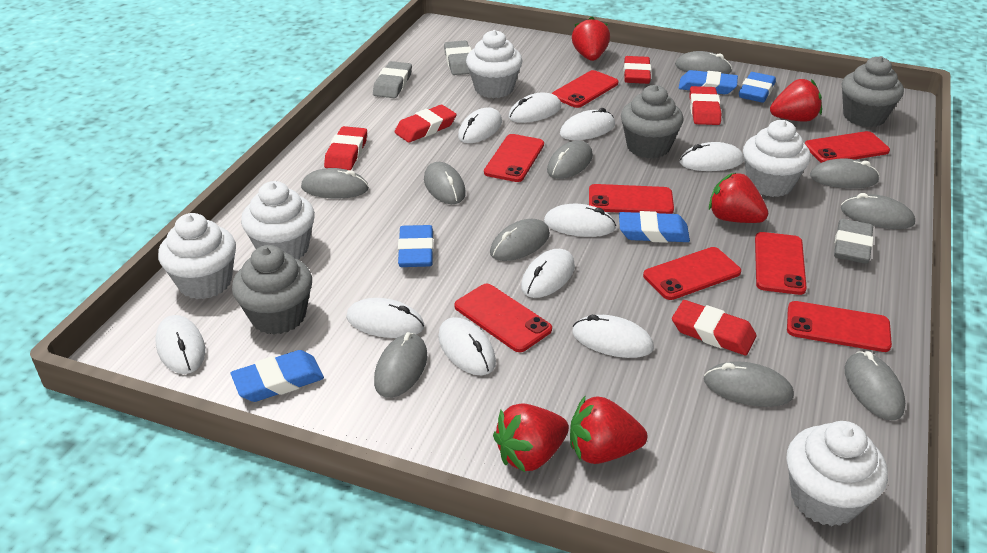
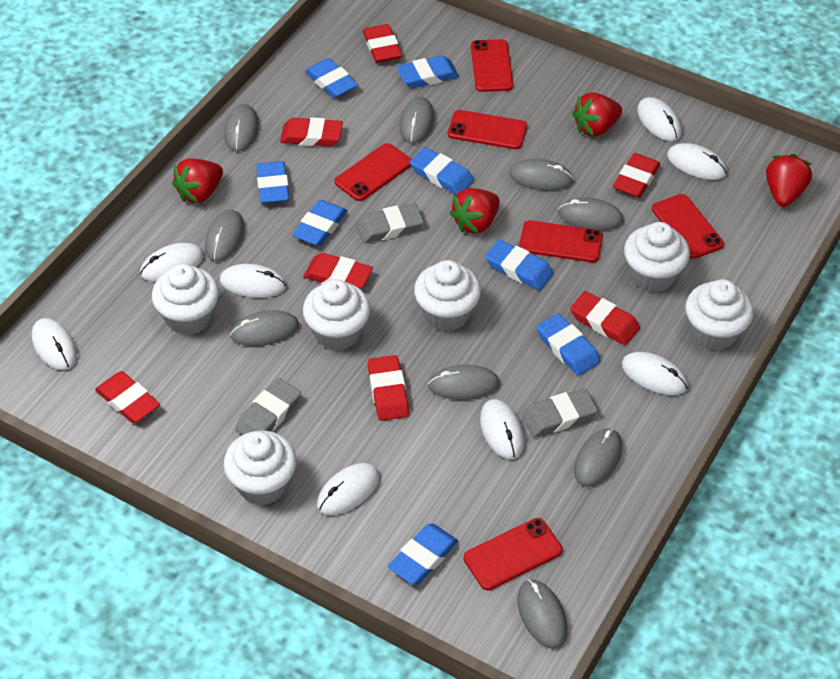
blue eraser: 5 -> 8
grey cupcake: 3 -> 0
grey mouse: 10 -> 9
red eraser: 5 -> 7
red phone: 8 -> 6
red strawberry: 5 -> 4
white cupcake: 5 -> 6
white mouse: 10 -> 8

